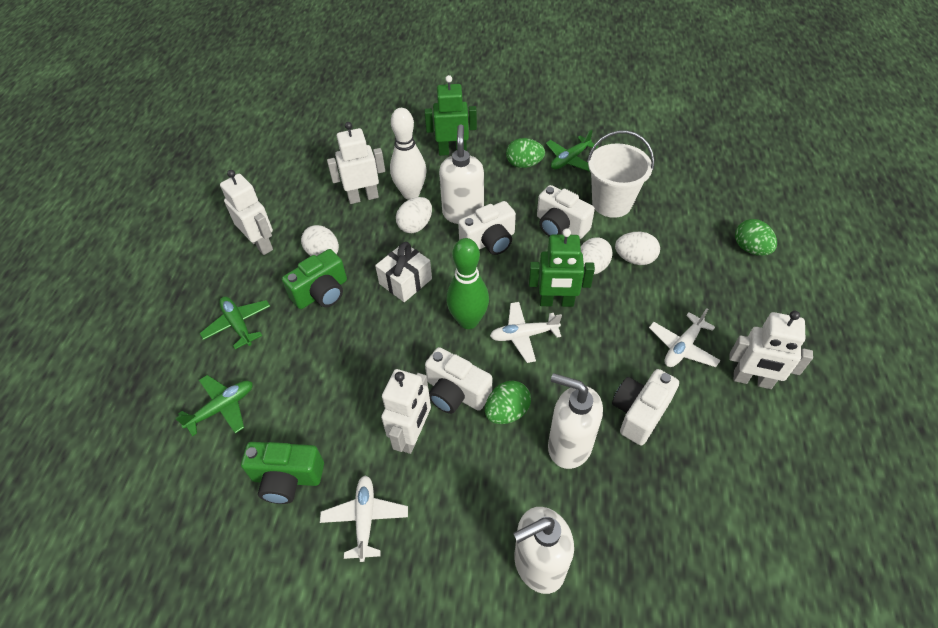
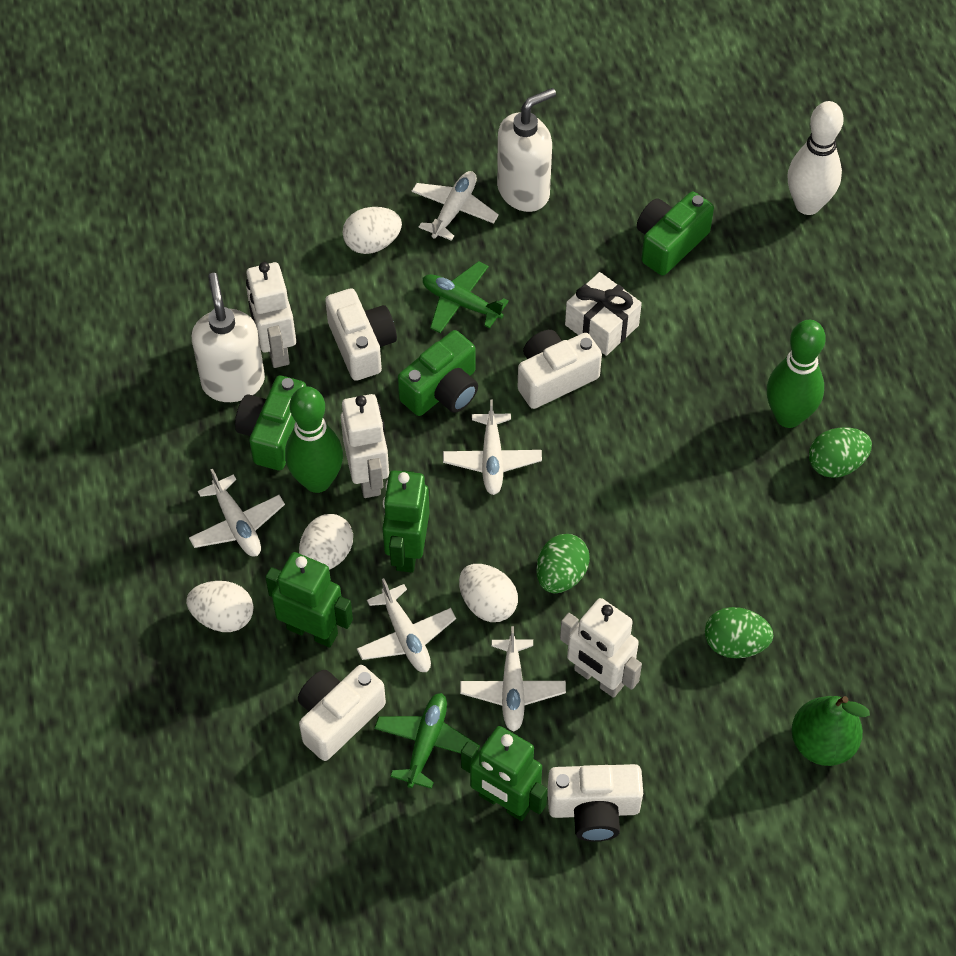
green bowling pin: 1 -> 2
green camera: 2 -> 3
green pear: 0 -> 1
green plane: 3 -> 2
green robot: 2 -> 3
white bucket: 1 -> 0
white plane: 3 -> 5
white robot: 4 -> 3
white soap dispenser: 3 -> 2

